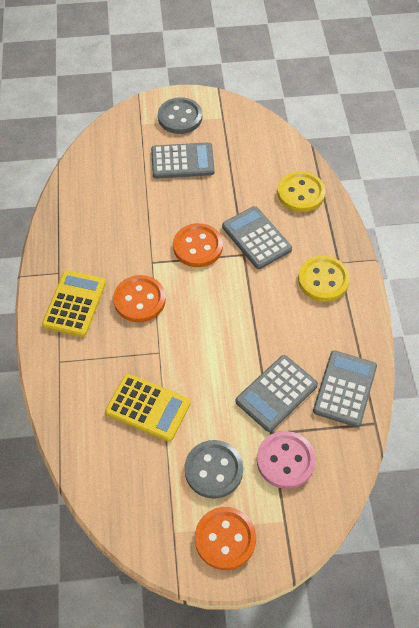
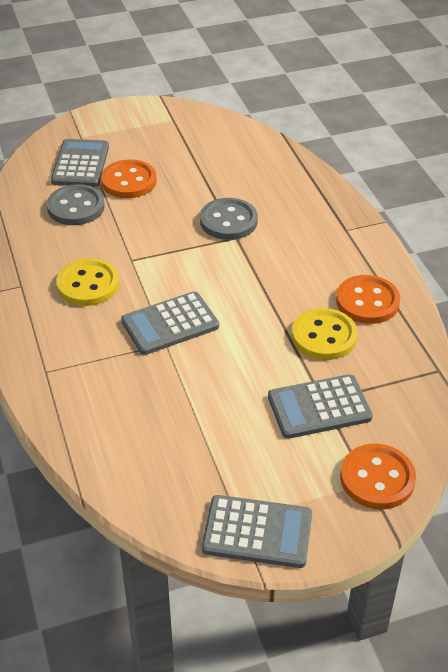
pink button: 1 -> 0
yellow calculator: 2 -> 0

